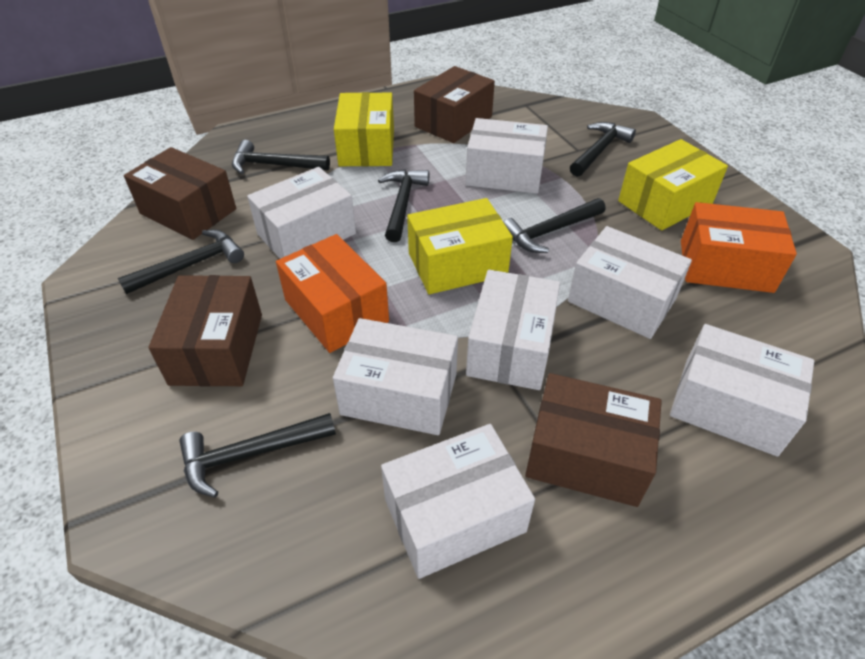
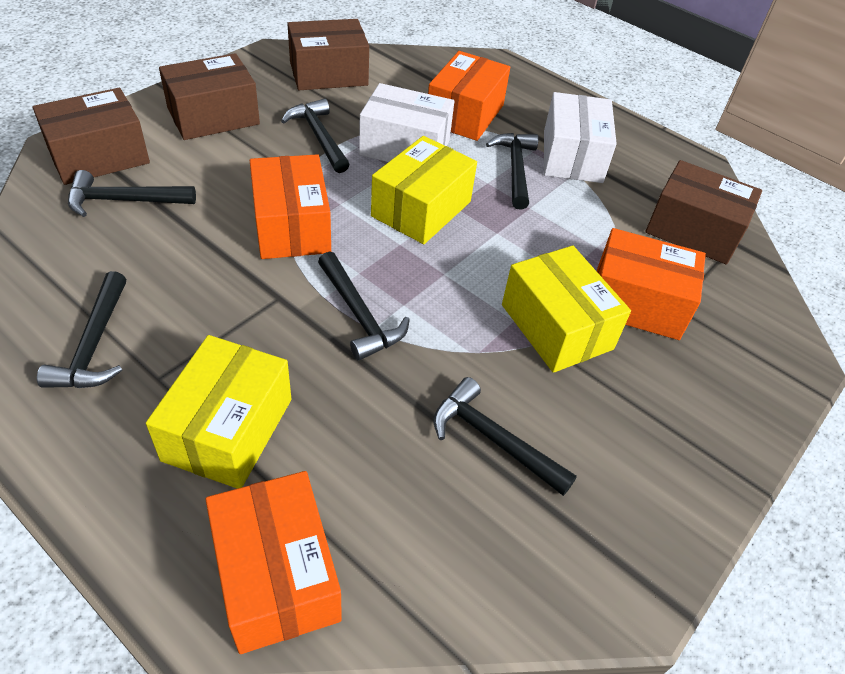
orange box: 2 -> 4
white box: 7 -> 2

